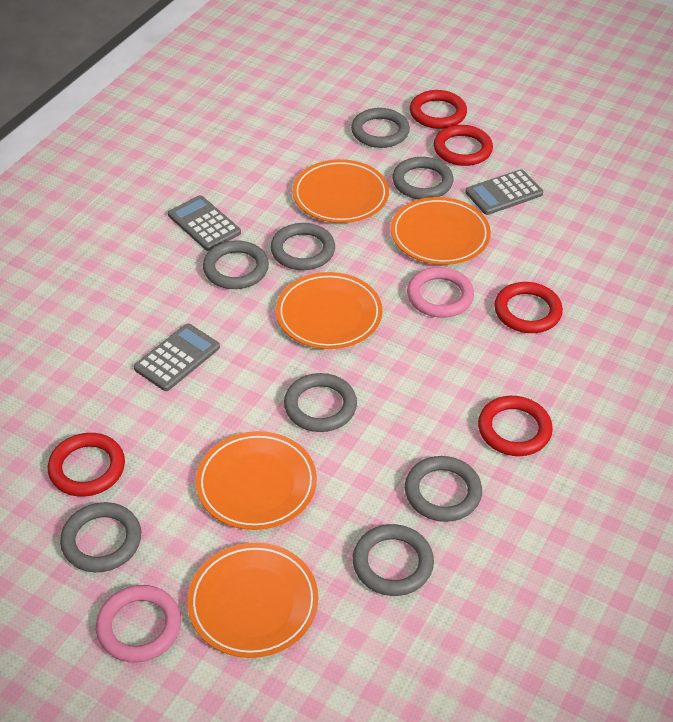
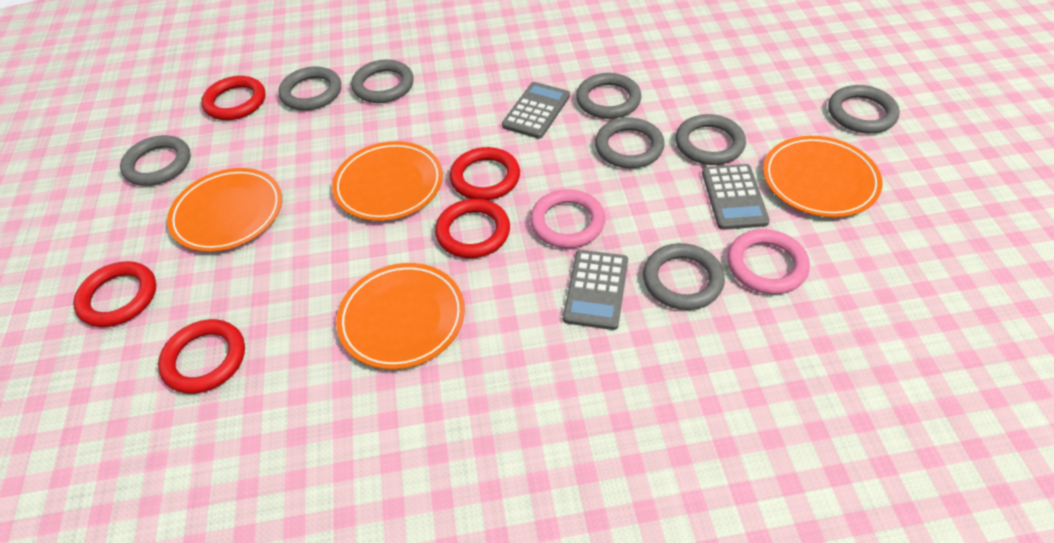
orange plate: 5 -> 4

